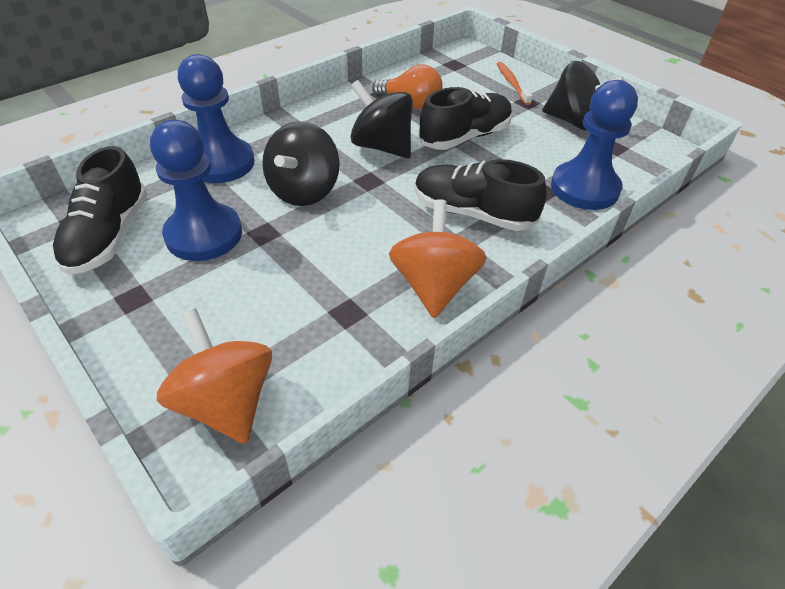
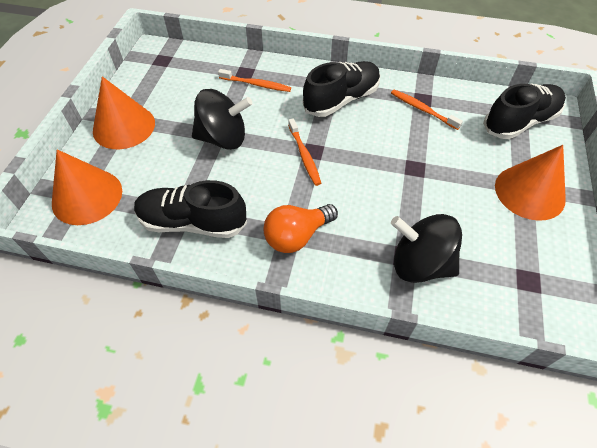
black spinning top: 3 -> 2
blue pawn: 3 -> 0
orange cone: 0 -> 3
orange spinning top: 2 -> 0
orange toothbrush: 1 -> 3

